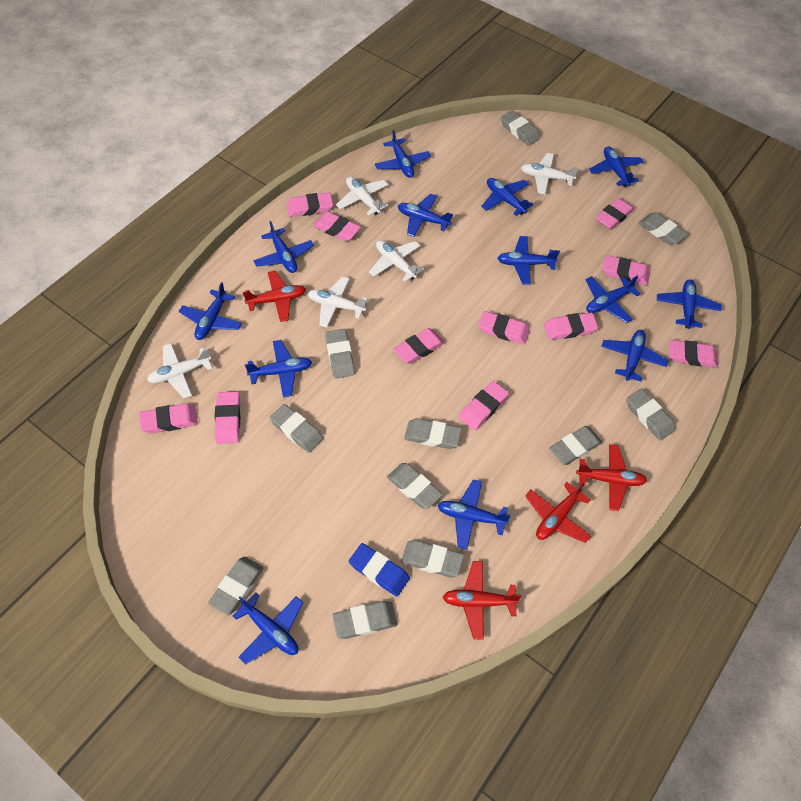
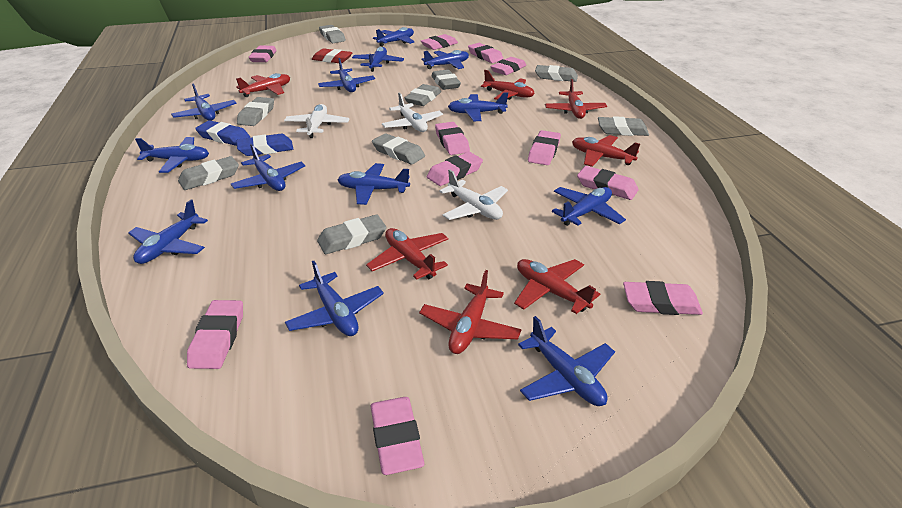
blue eraser: 1 -> 2
grey eraser: 11 -> 9
red eraser: 0 -> 1
red plane: 4 -> 7
white plane: 5 -> 3

